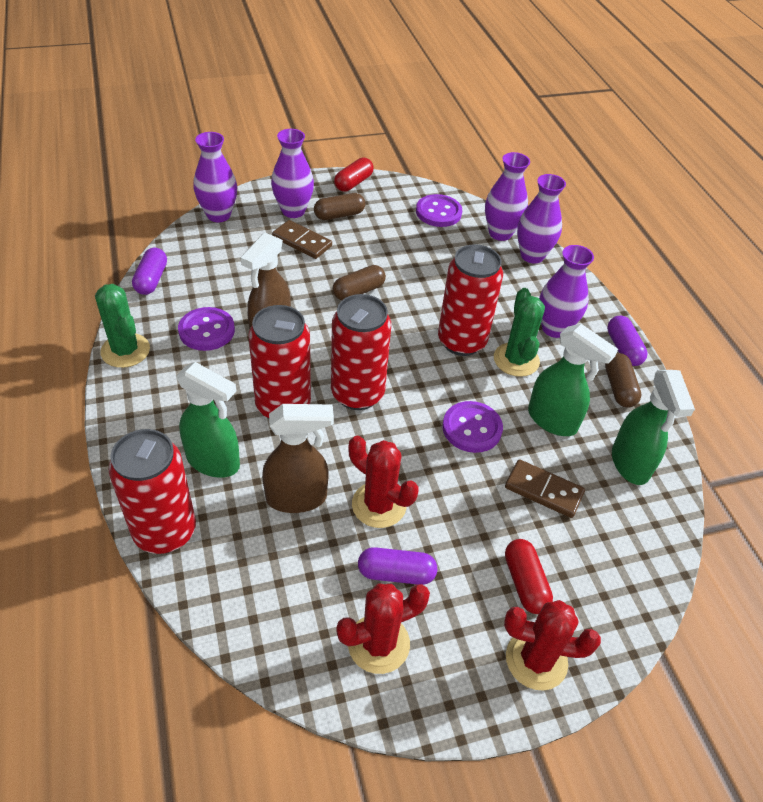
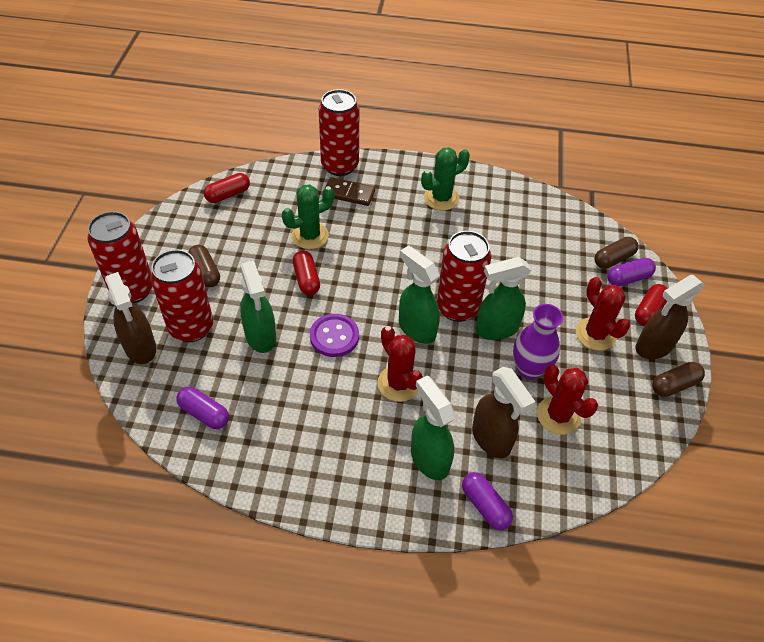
brown domino: 2 -> 1
brown spray bottle: 2 -> 3
green spray bottle: 3 -> 4
purple button: 3 -> 1
purple vase: 5 -> 1
red capsule: 2 -> 3

